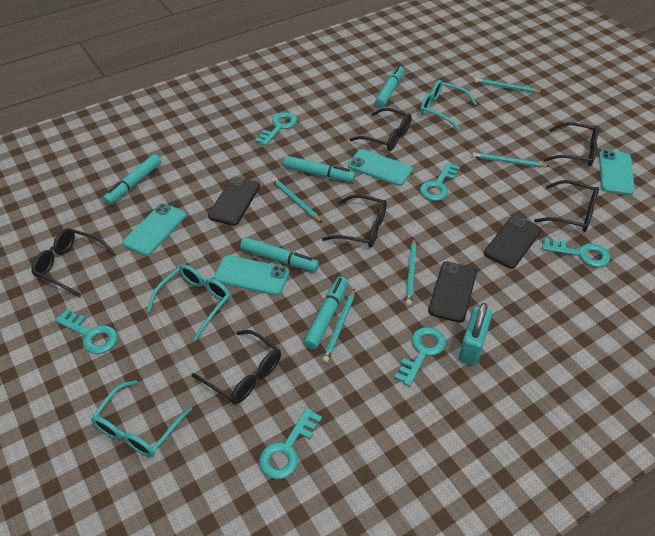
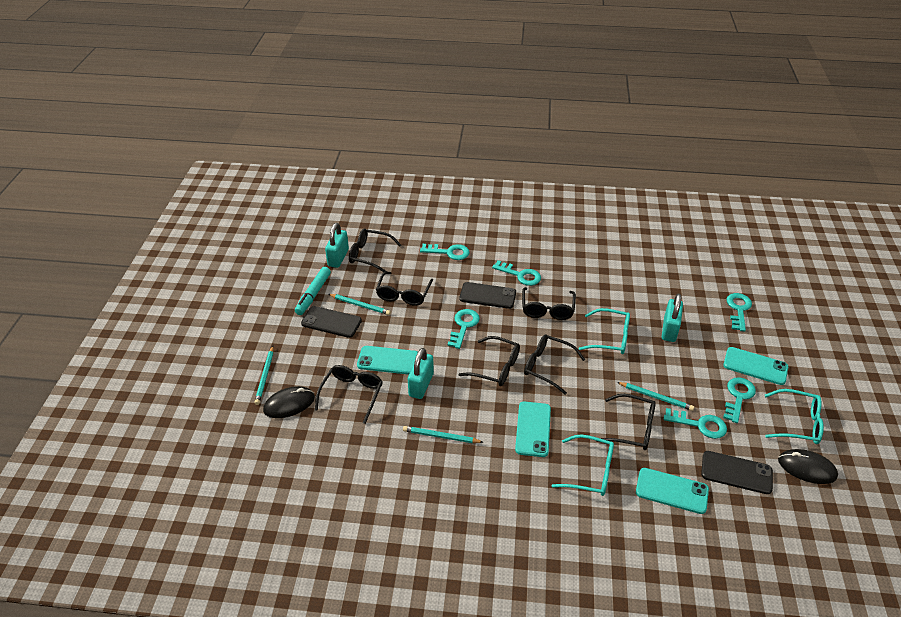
black glasses: 6 -> 7
black mouse: 0 -> 2
turquoise marker: 5 -> 1
turquoise padlock: 1 -> 3
turquoise pencil: 5 -> 4

